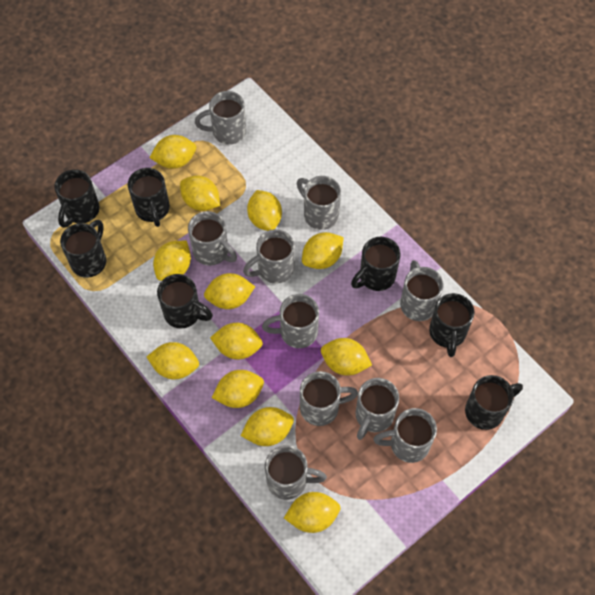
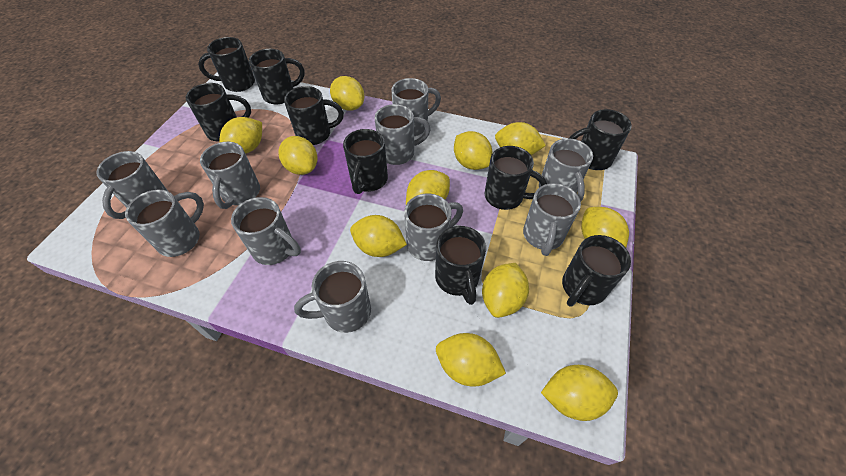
black mug: 7 -> 9
yellow lemon: 12 -> 11

